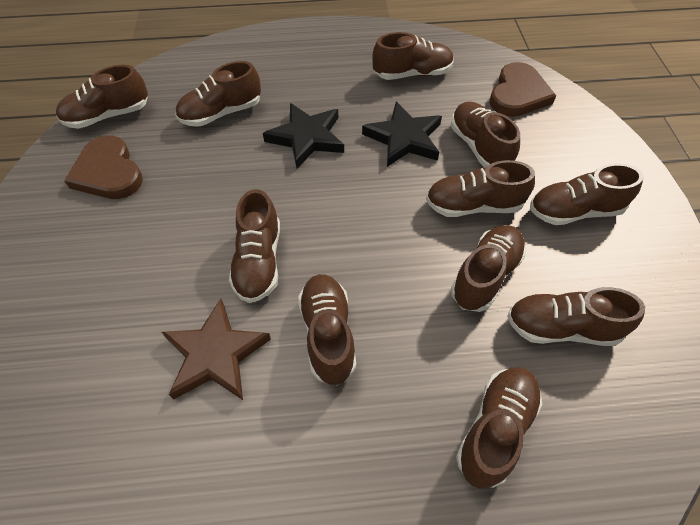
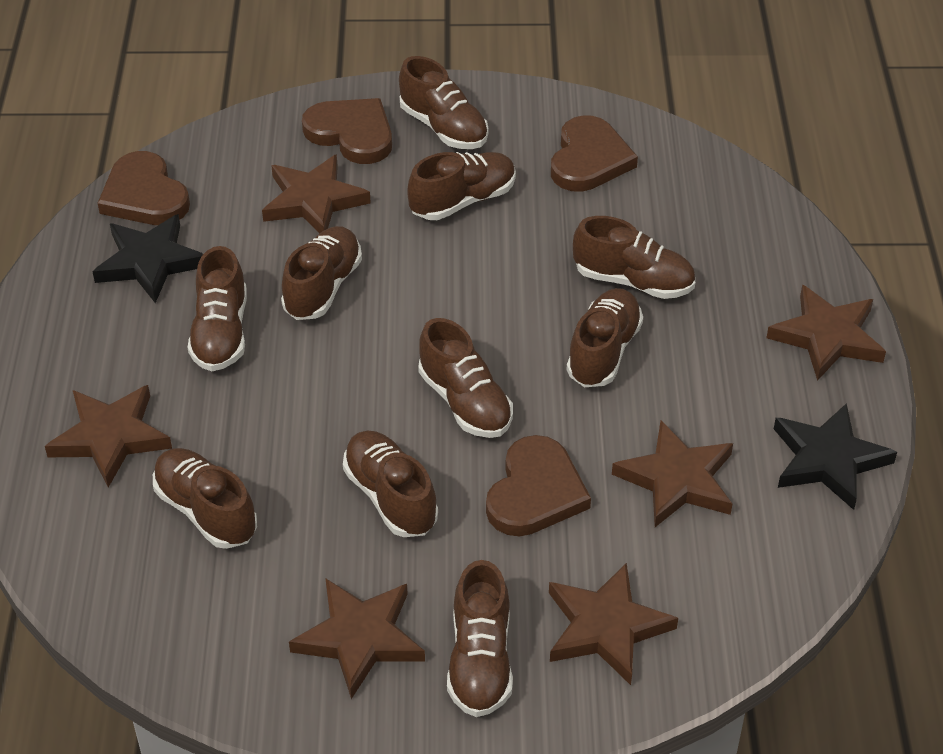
brown heart: 2 -> 4
brown shoe: 11 -> 10
brown star: 1 -> 6

